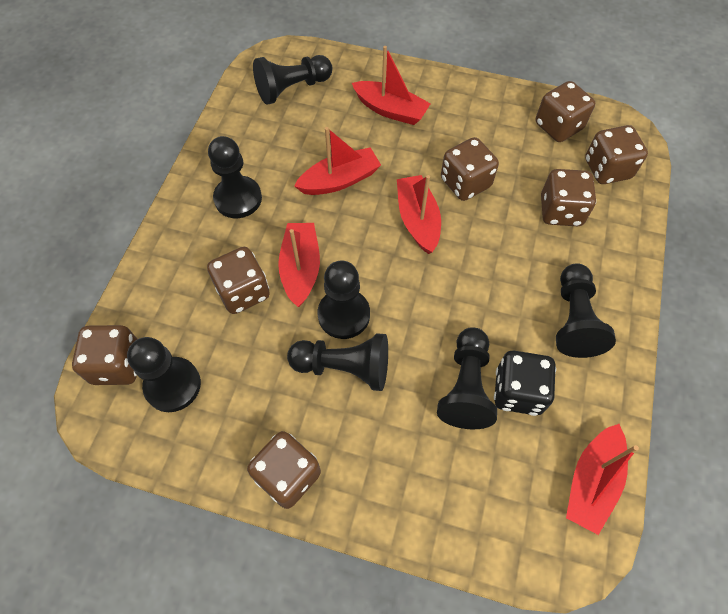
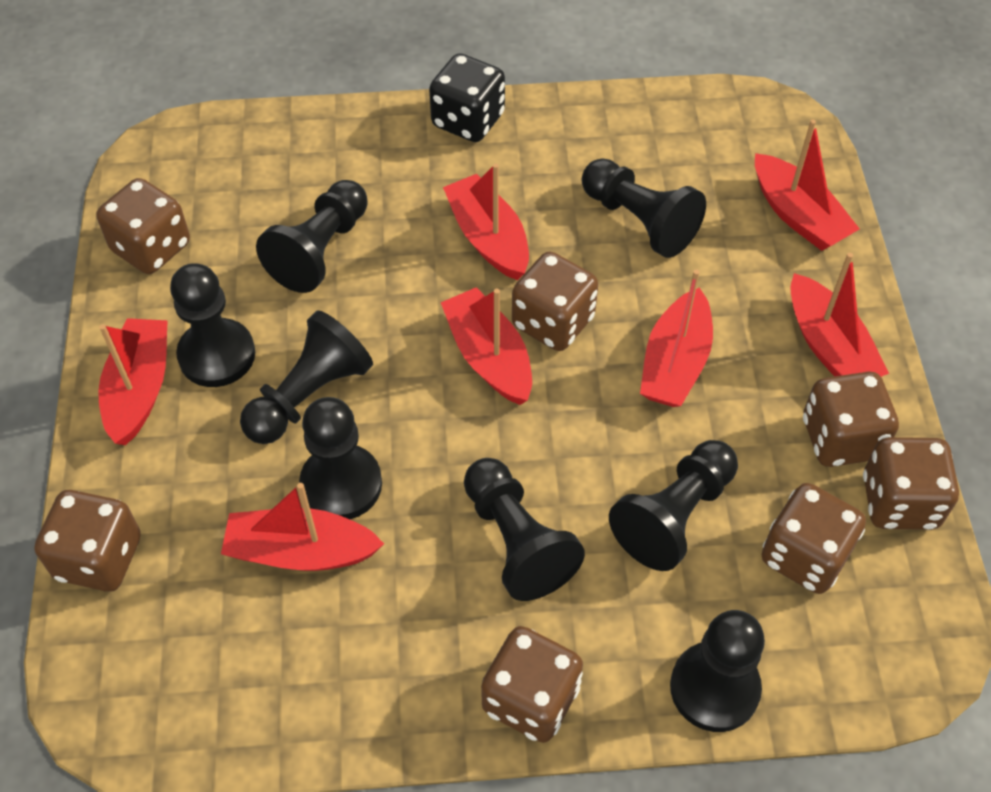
black pawn: 7 -> 8
red boat: 5 -> 7

